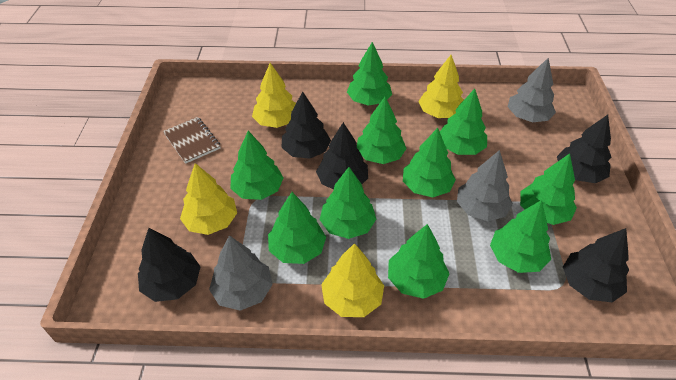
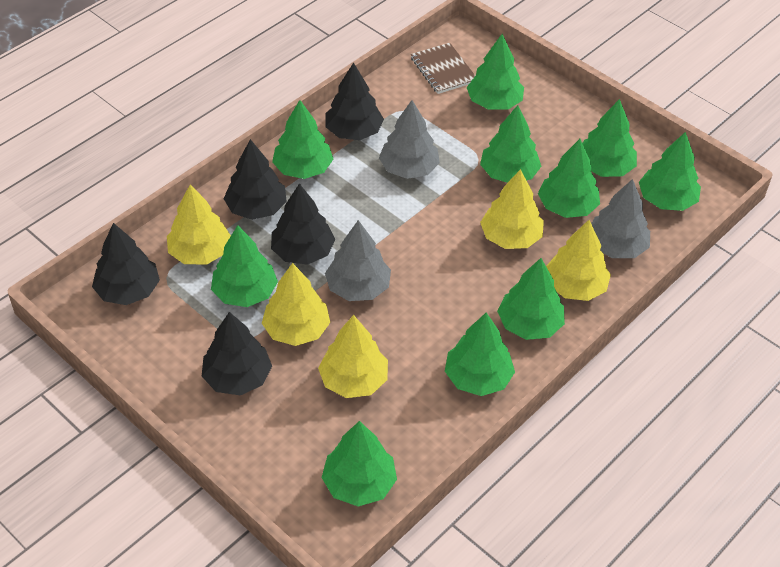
yellow tree: 4 -> 5

